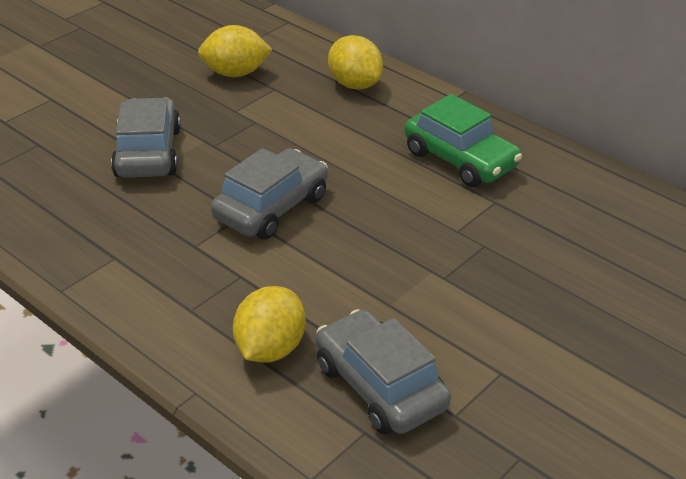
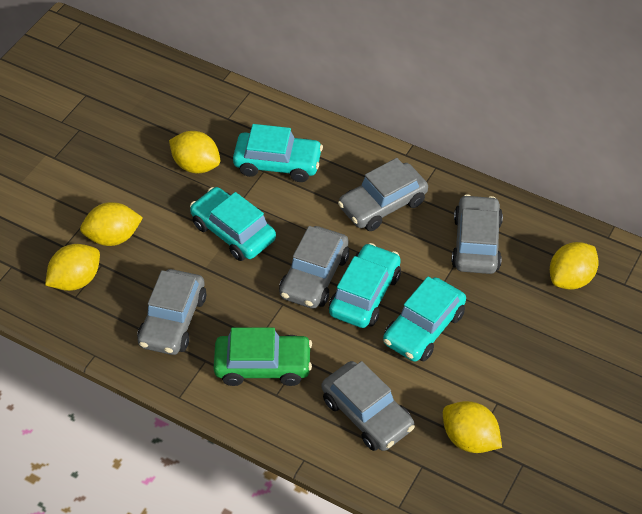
grey car: 3 -> 5
turquoise car: 0 -> 4
yellow lemon: 3 -> 5

